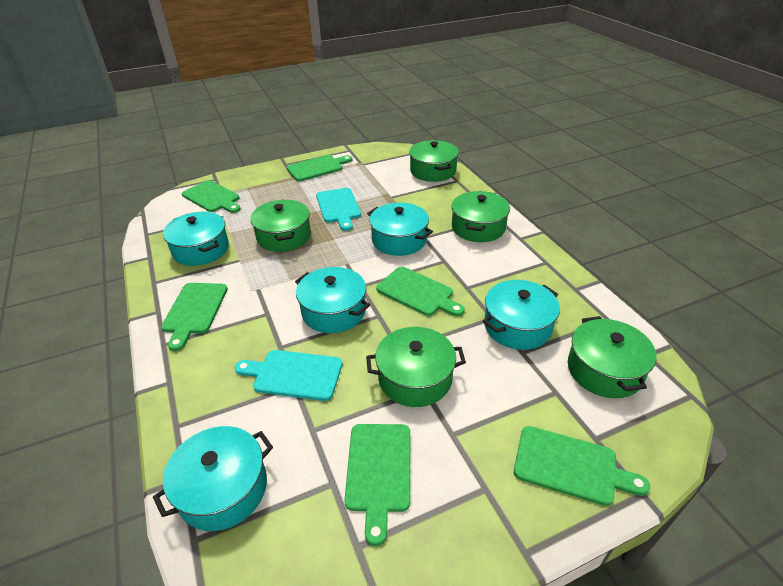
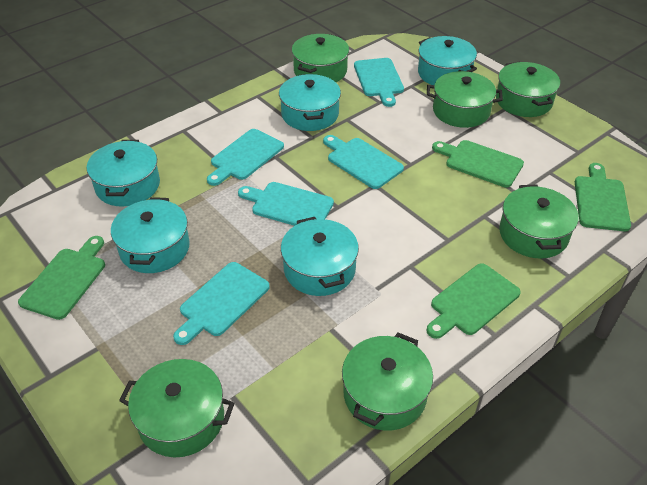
green cutting board: 6 -> 4
green pot: 5 -> 6
turquoise cutting board: 2 -> 5

